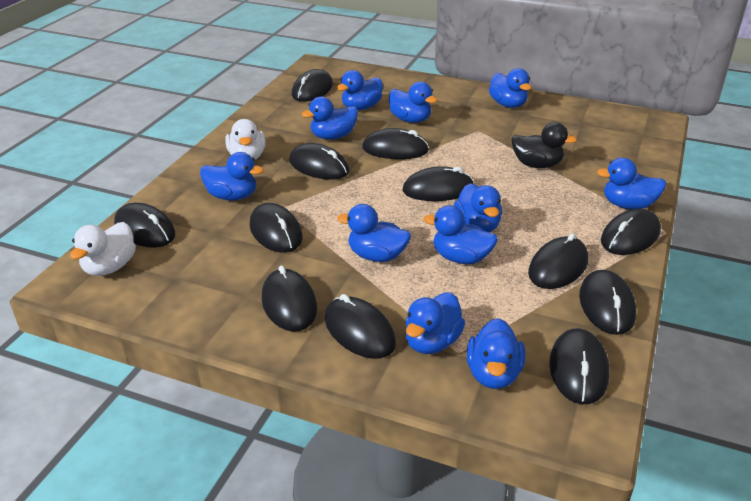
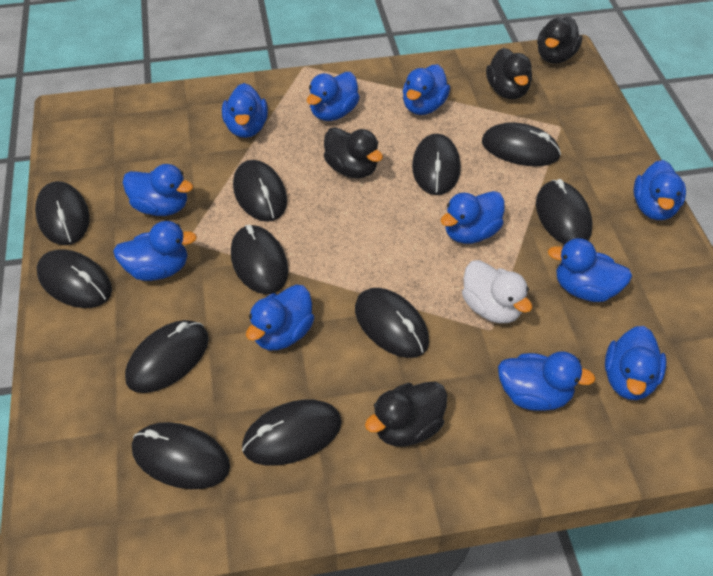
black duck: 1 -> 4
black mouse: 12 -> 11
white duck: 2 -> 1

